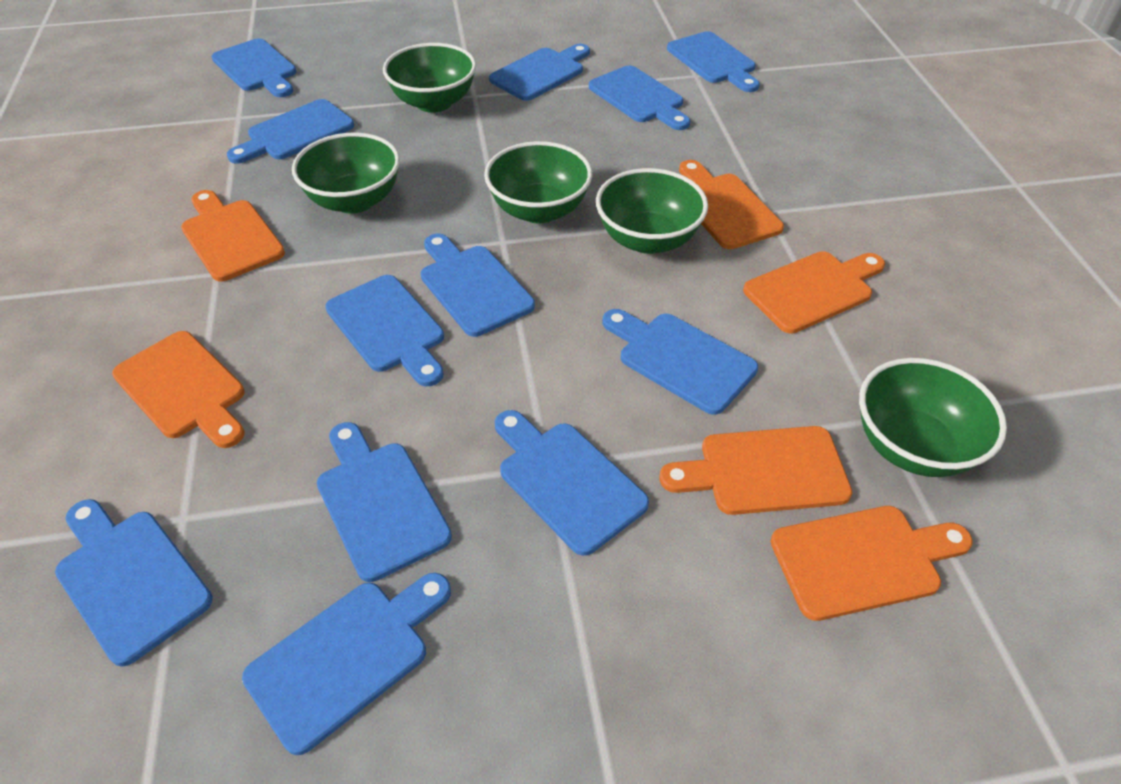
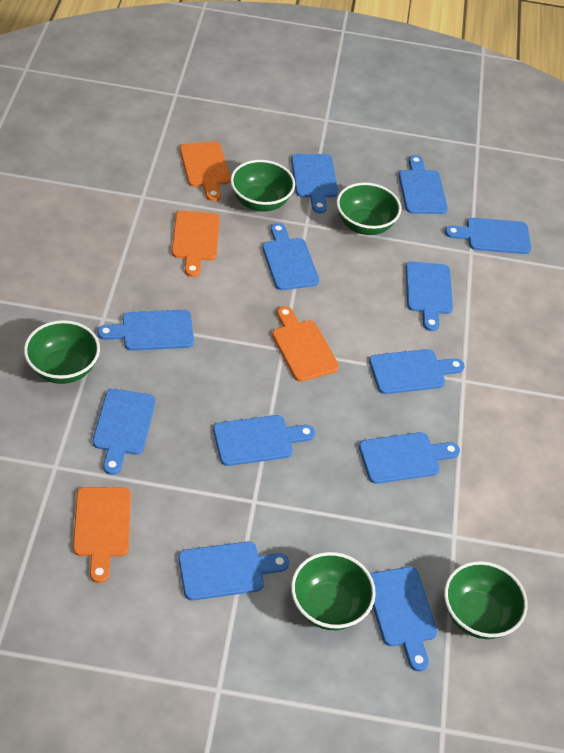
orange cutting board: 6 -> 4

